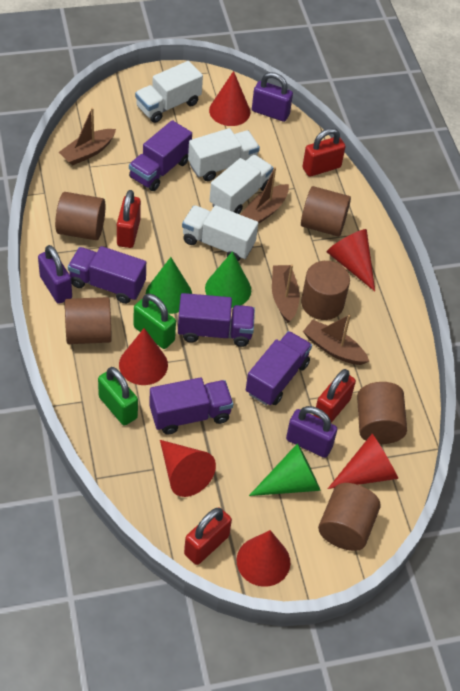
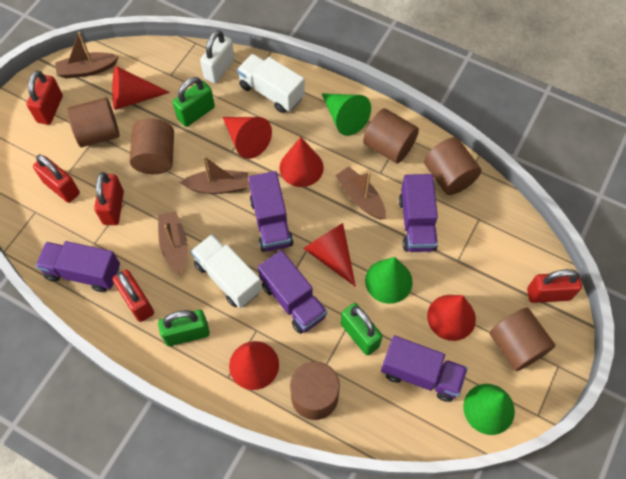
green padlock: 2 -> 3
purple padlock: 3 -> 0
red padlock: 4 -> 5
white padlock: 0 -> 1
white truck: 4 -> 2

